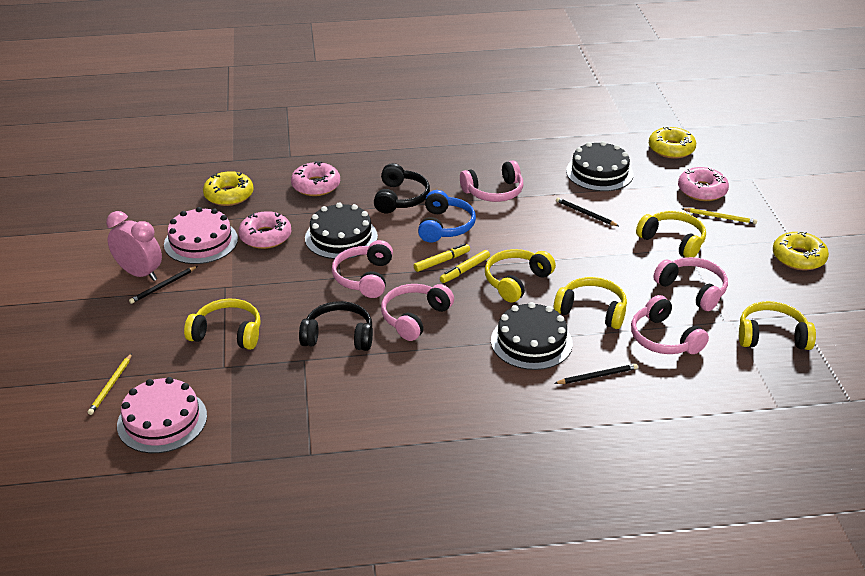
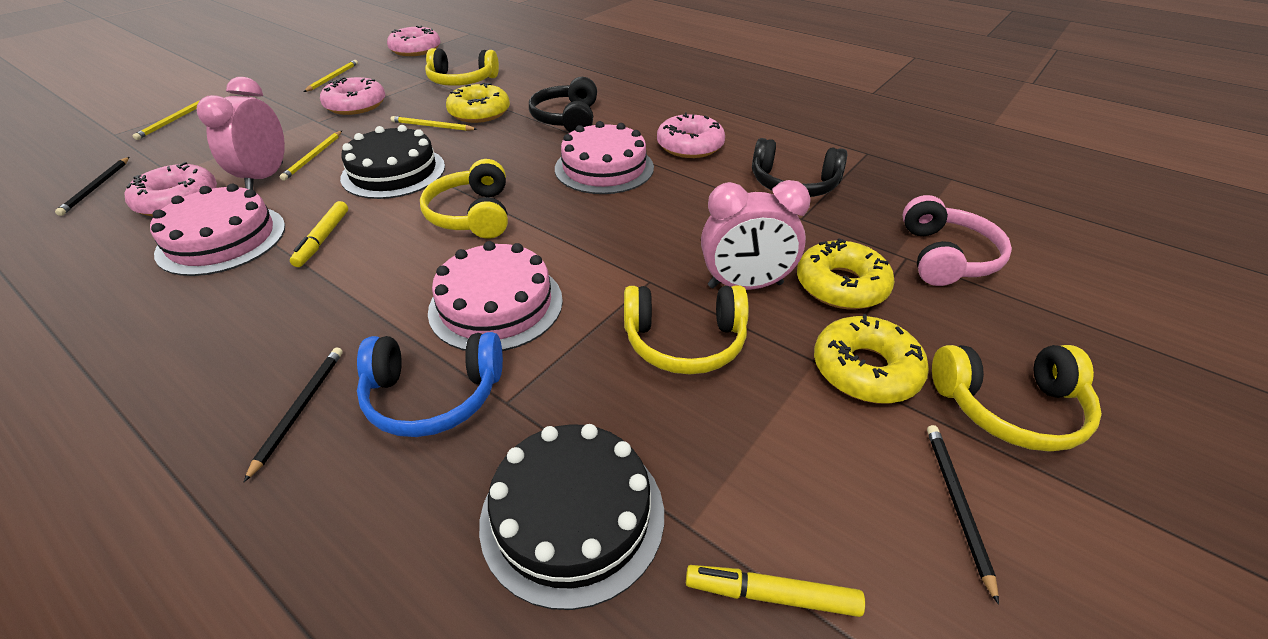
black cake: 3 -> 2
pink cake: 2 -> 3
pink clock: 1 -> 2
pink donut: 3 -> 4
pink headphones: 5 -> 1
yellow headphones: 5 -> 4
yellow pencil: 2 -> 4

